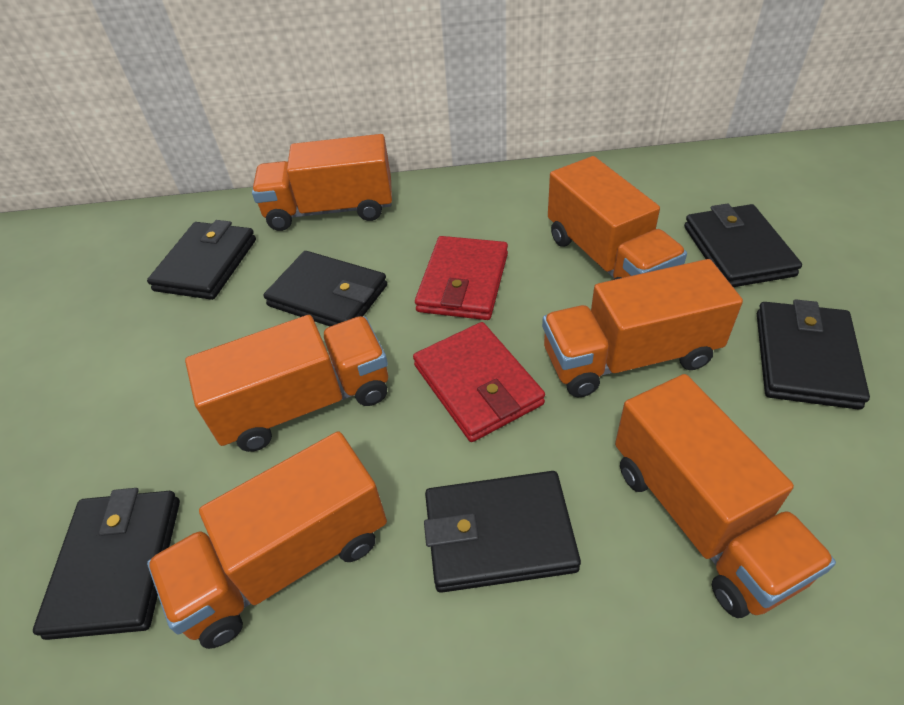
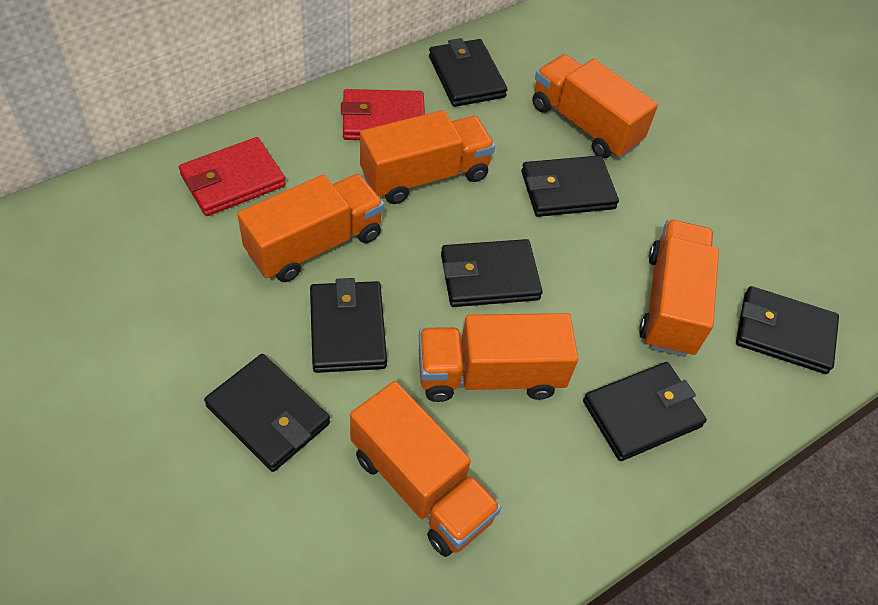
black wallet: 6 -> 7

